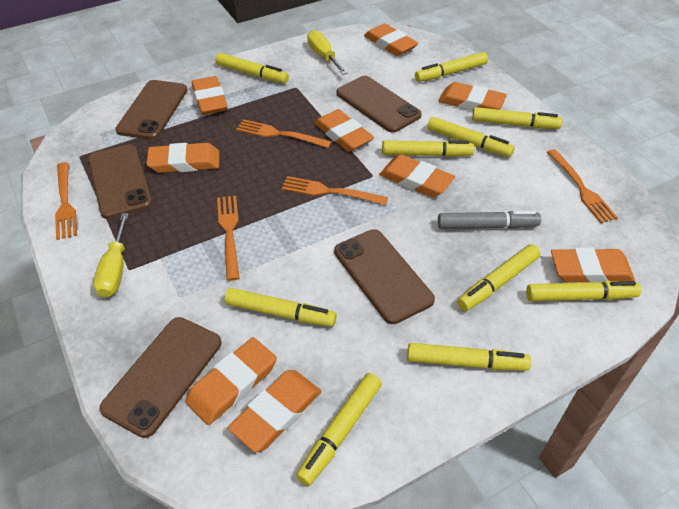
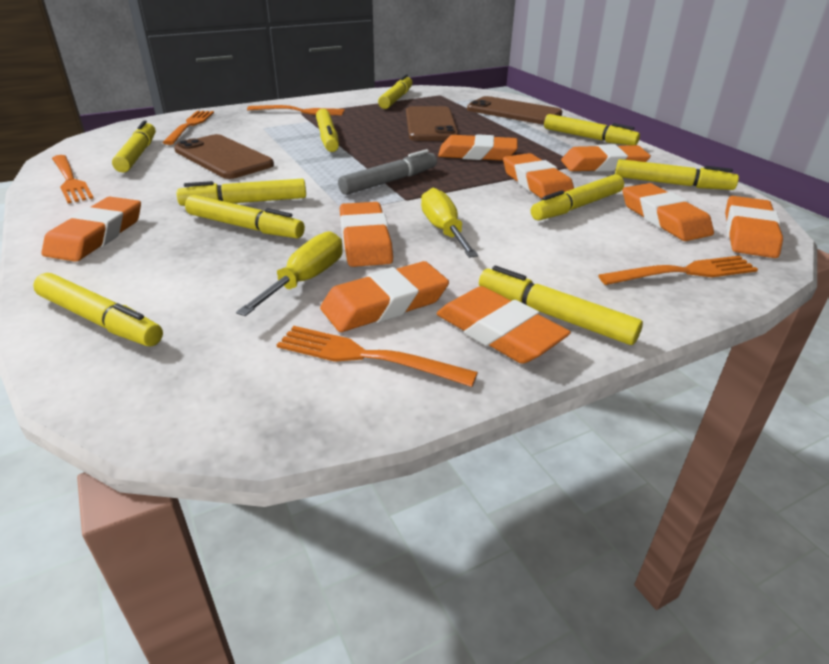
brown phone: 5 -> 3

